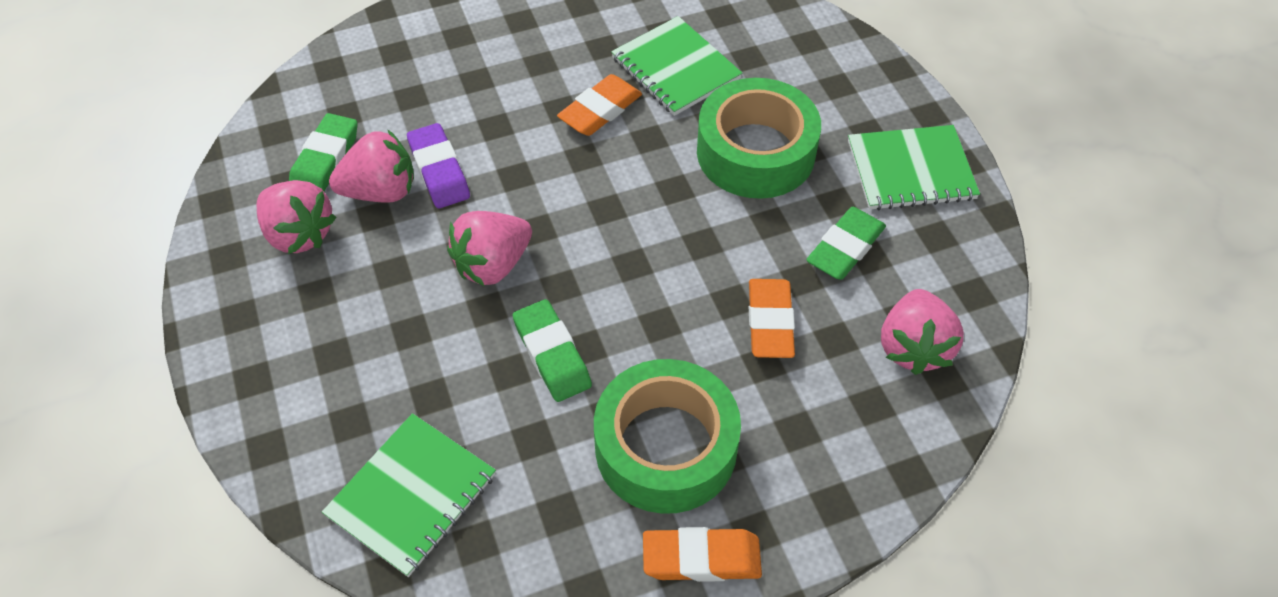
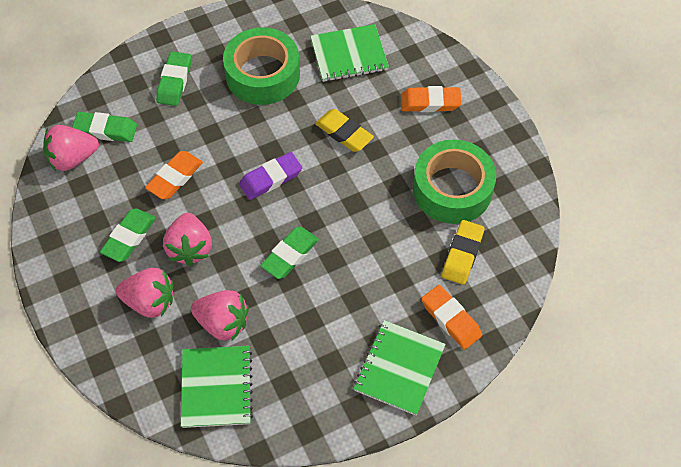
green eraser: 3 -> 4
yellow eraser: 0 -> 2

